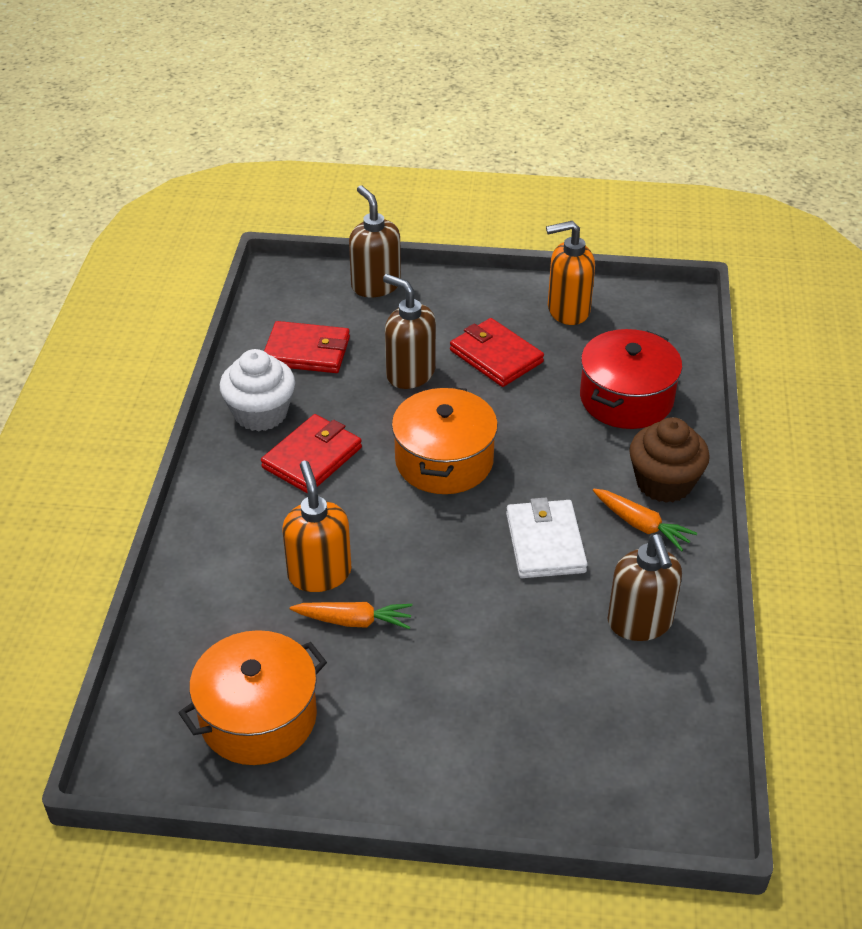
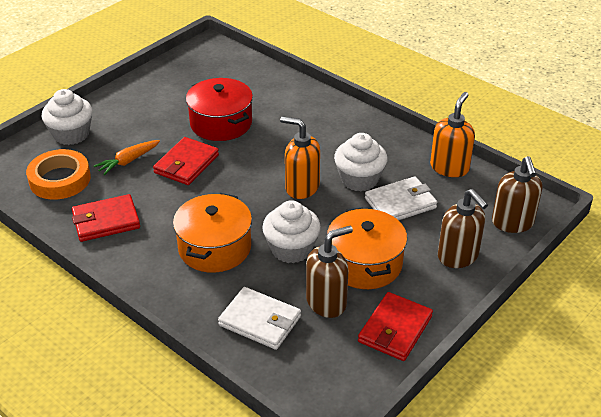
brown cupcake: 1 -> 0
orange carrot: 2 -> 1
orange tape: 0 -> 1
white cupcake: 1 -> 3
white wallet: 1 -> 2

